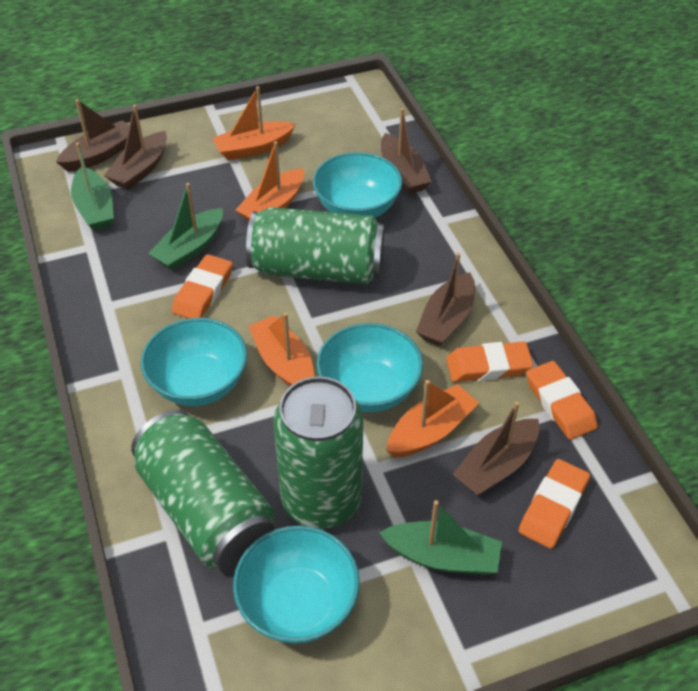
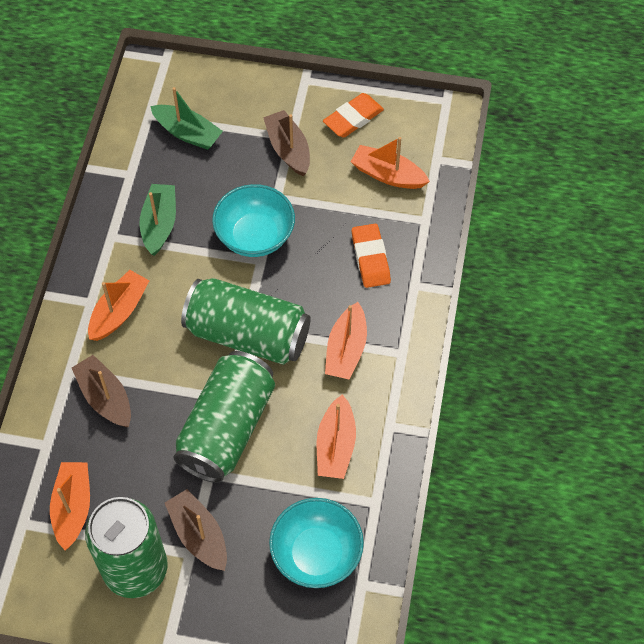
brown boat: 5 -> 3
green boat: 3 -> 2
orange boat: 4 -> 5
orange eraser: 4 -> 2
turquoise bowl: 4 -> 2

